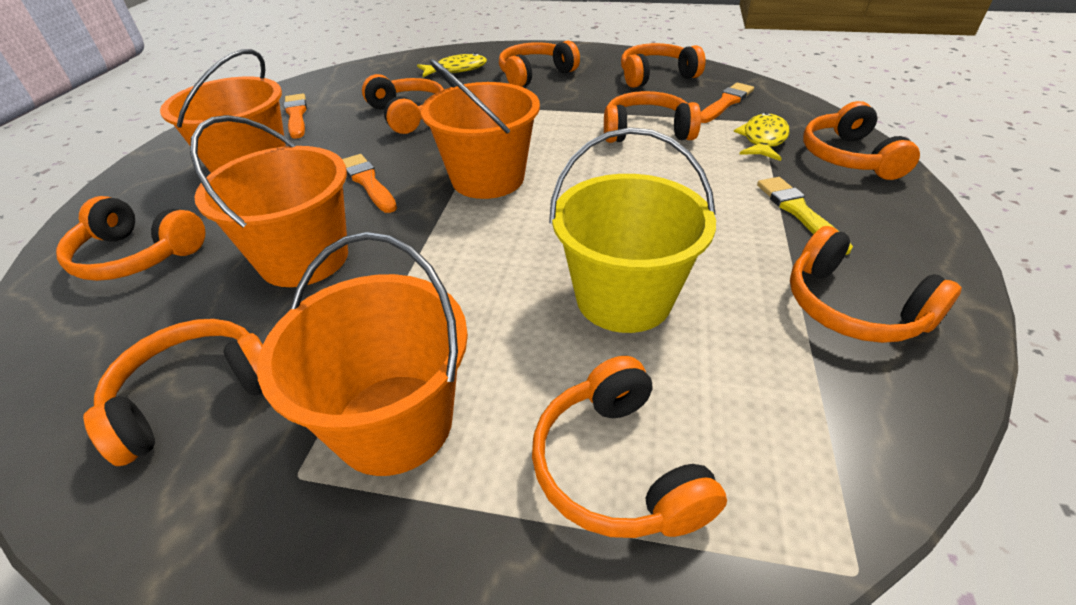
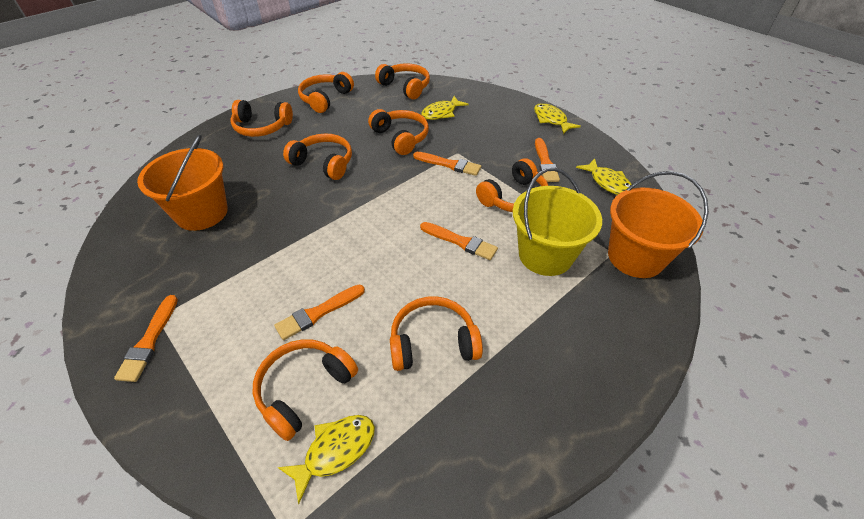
orange brush: 3 -> 5
orange bucket: 4 -> 2
orange headphones: 9 -> 8
yellow brush: 1 -> 0
yellow fish: 2 -> 4

